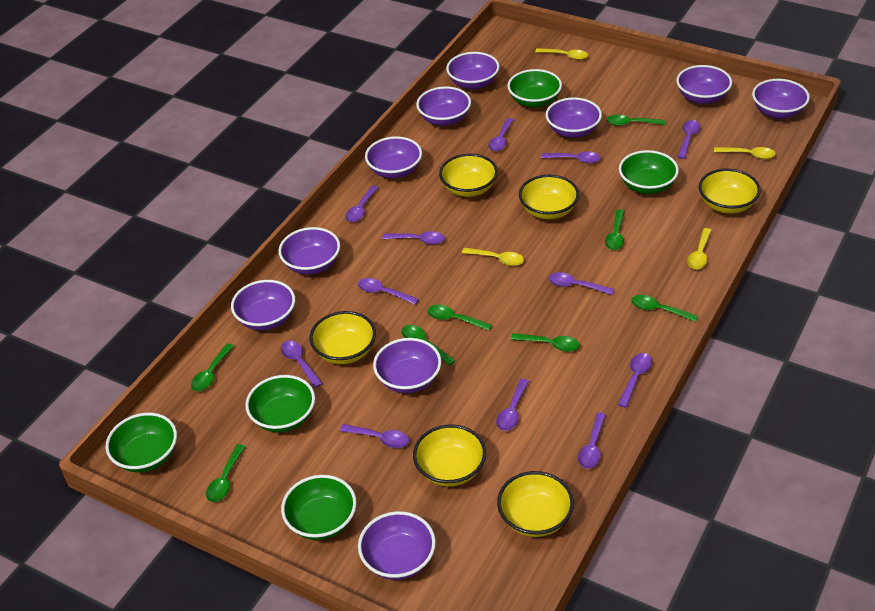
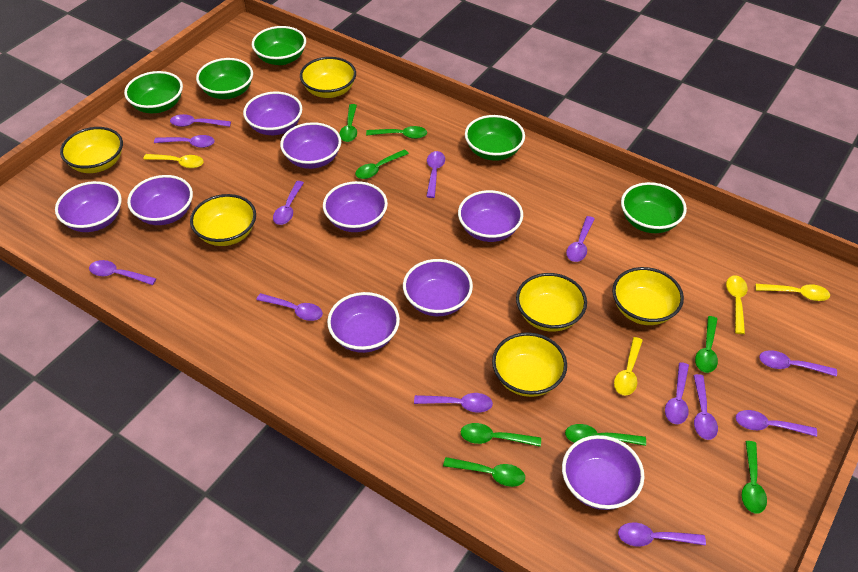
purple bowl: 10 -> 9
purple spoon: 12 -> 13

